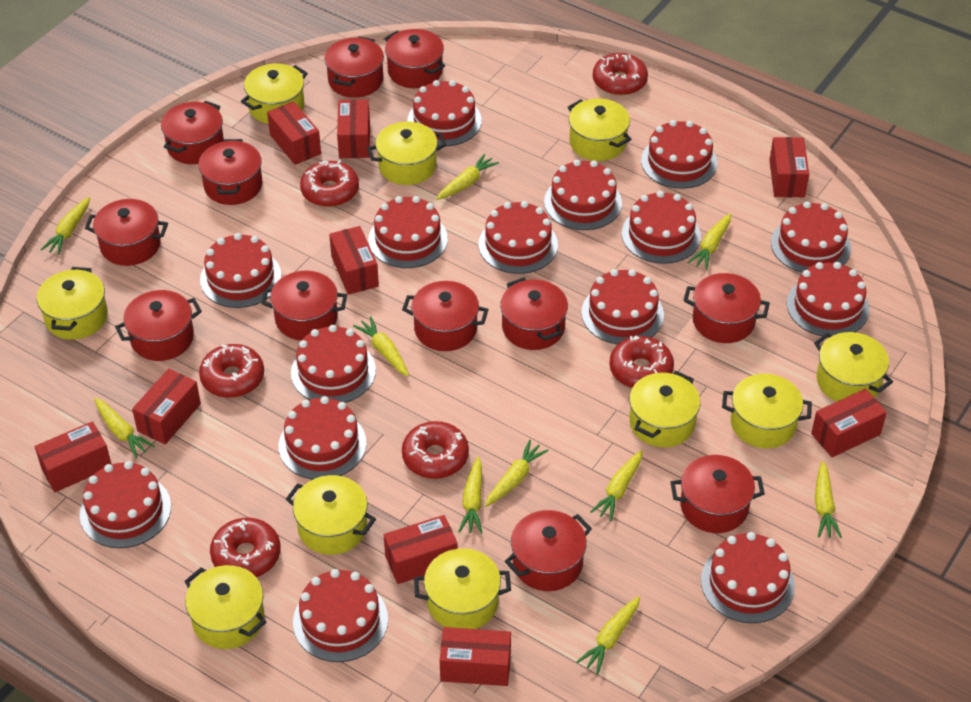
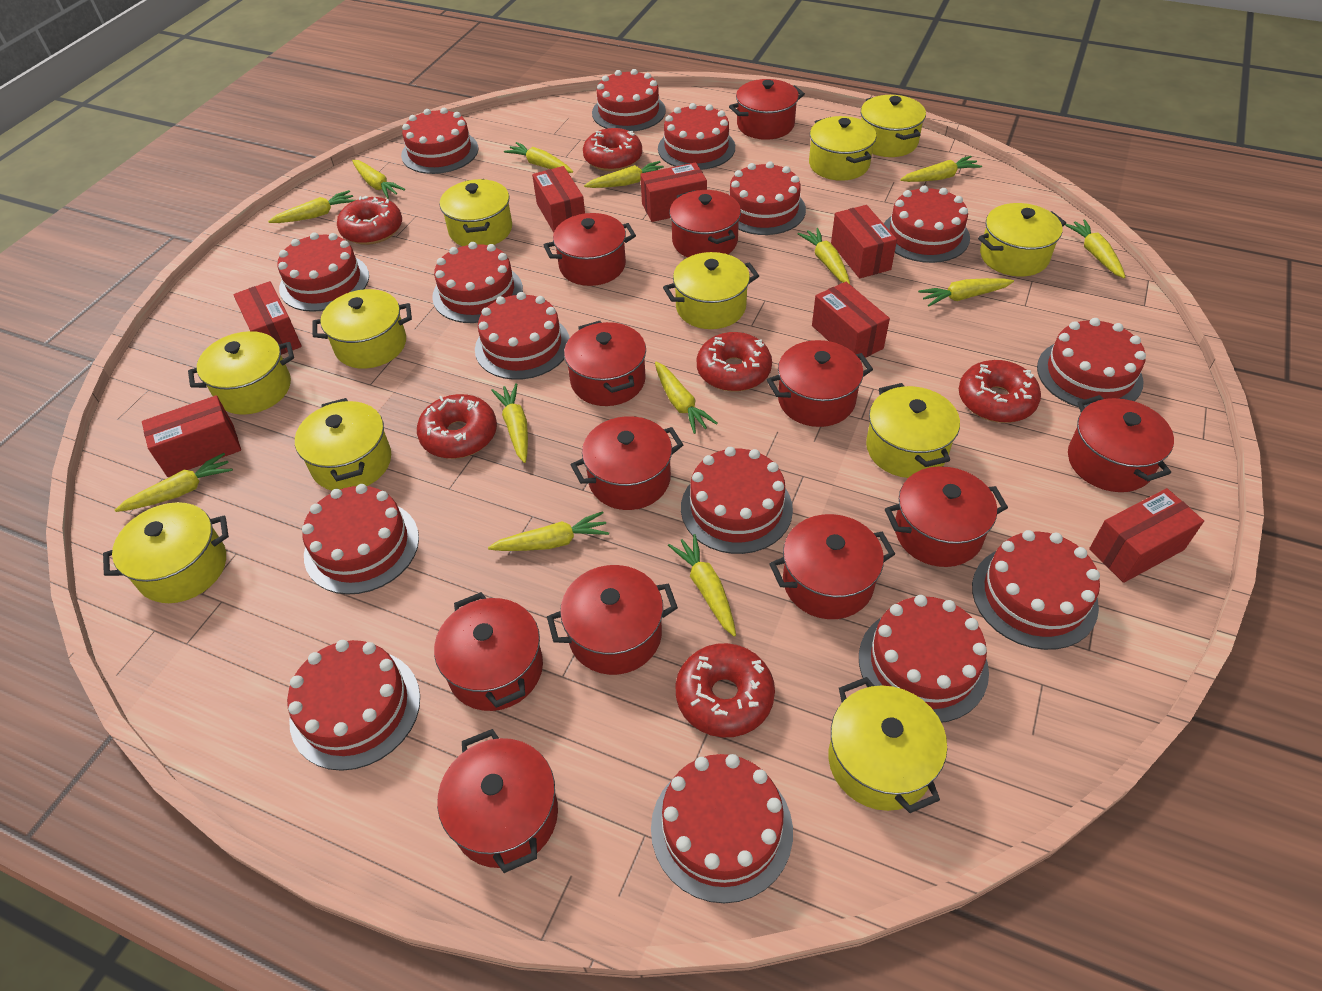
red box: 9 -> 7
yellow carrot: 10 -> 13
yellow pot: 10 -> 11

